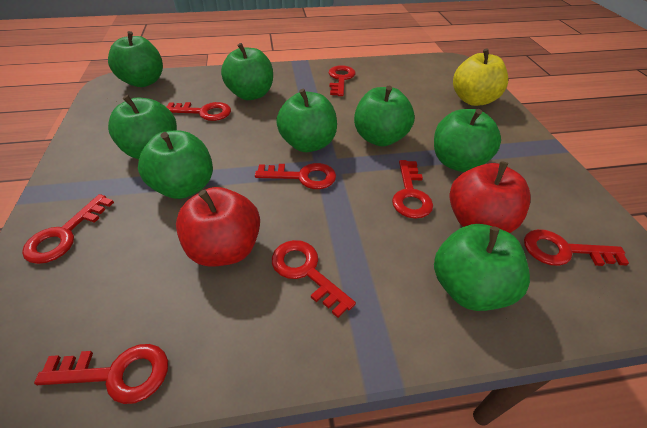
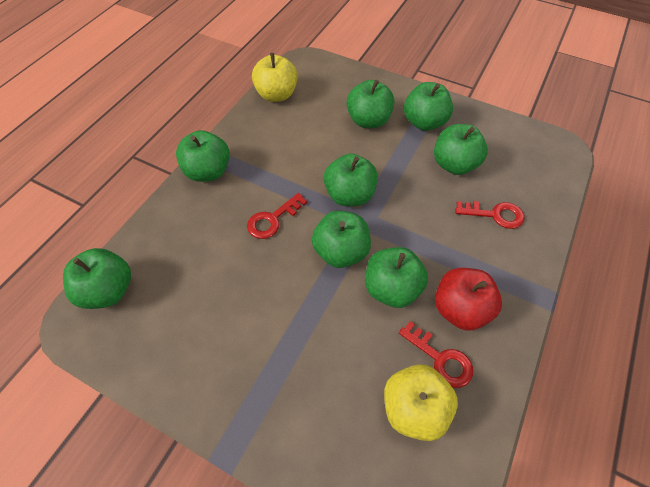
red apple: 2 -> 1
red key: 8 -> 3
yellow apple: 1 -> 2

